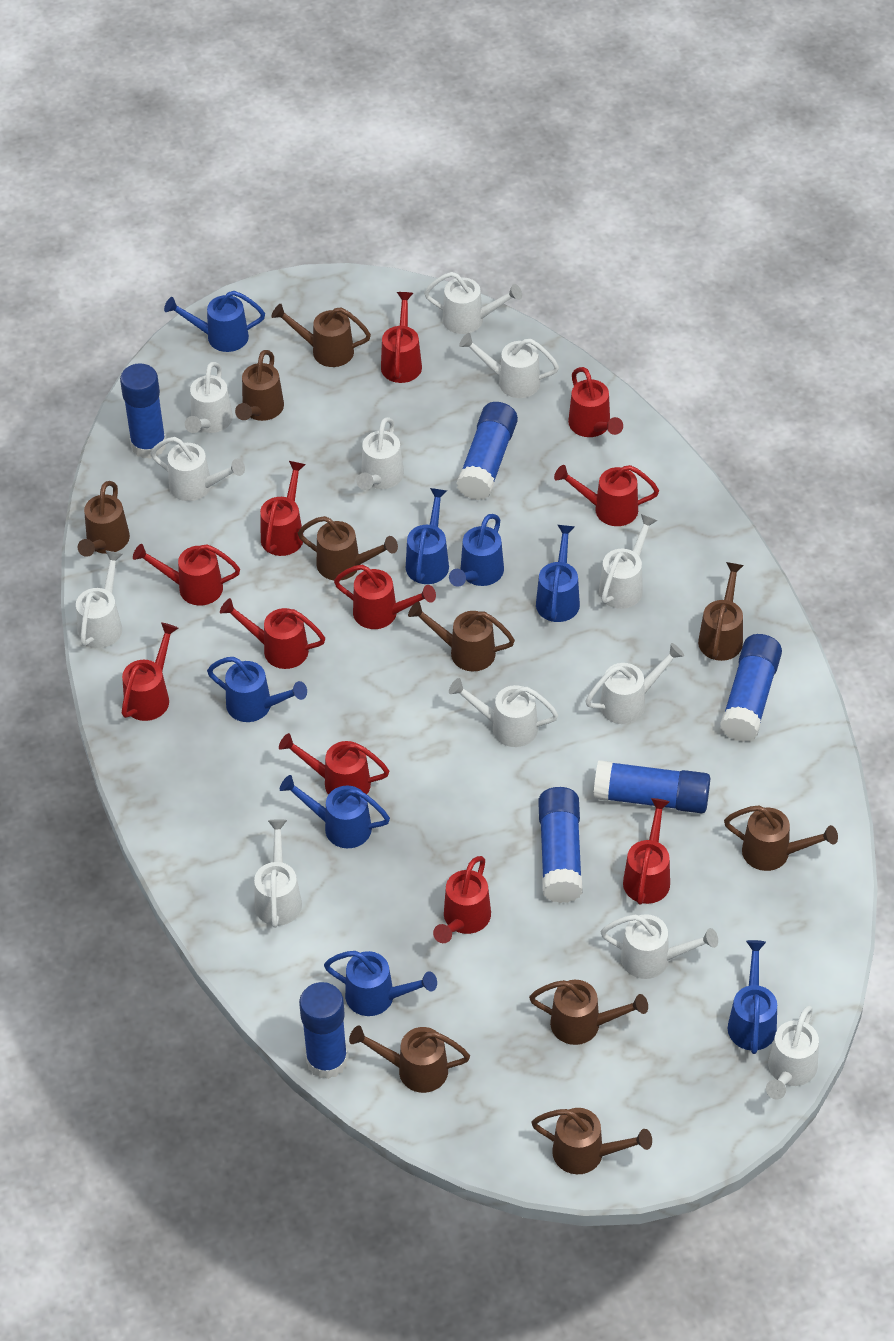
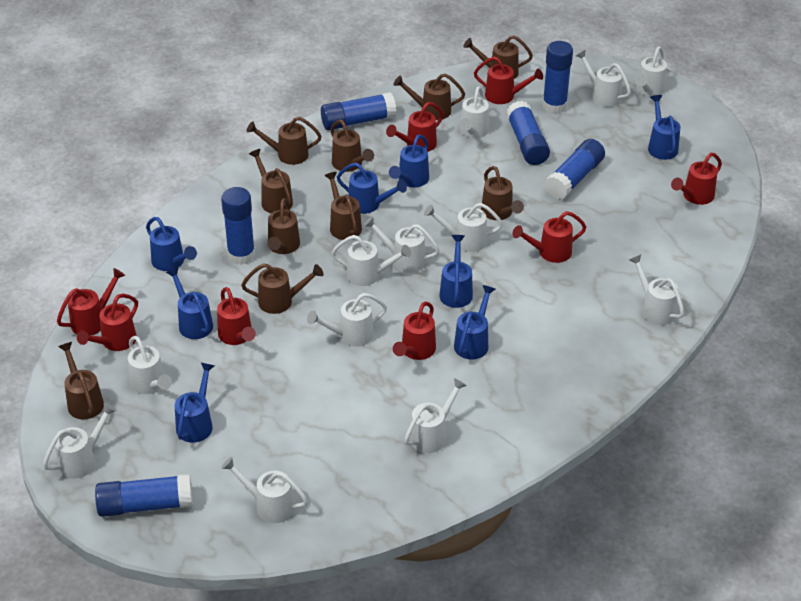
red watering can: 11 -> 8

